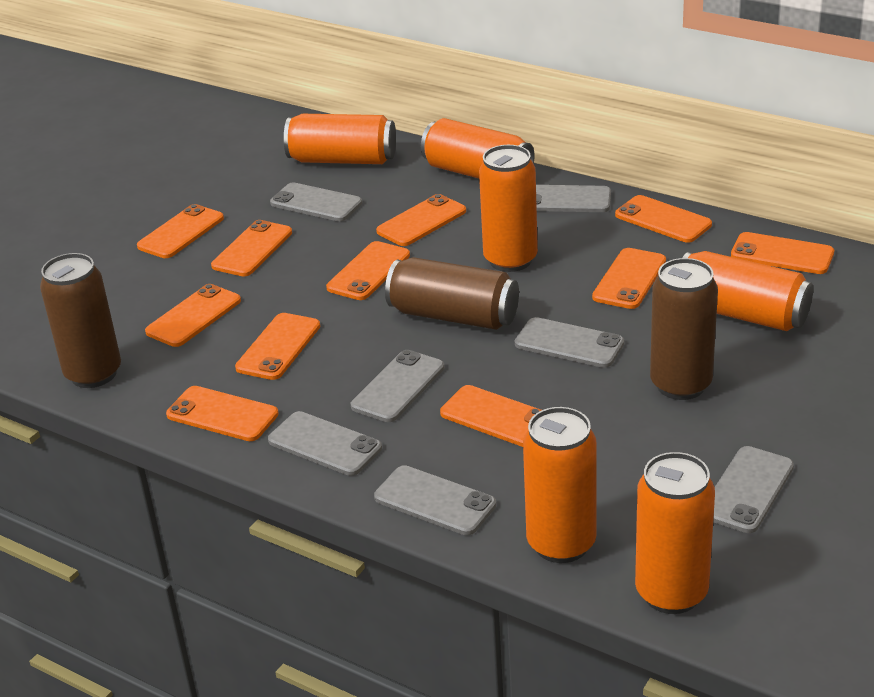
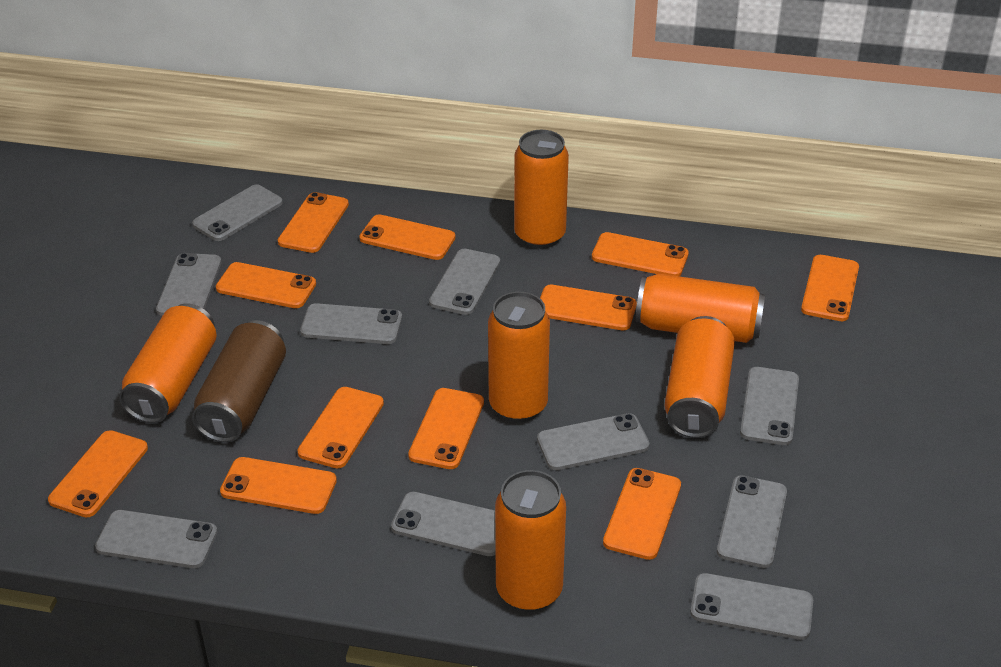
brown can: 3 -> 1
grey phone: 7 -> 10

